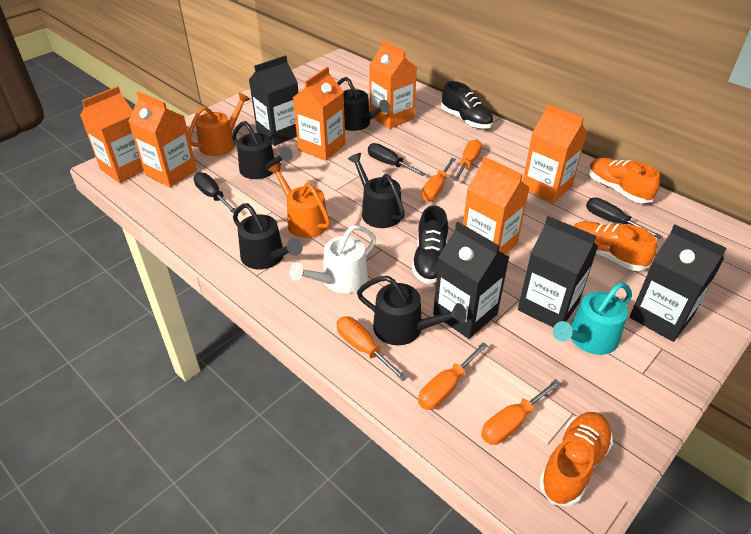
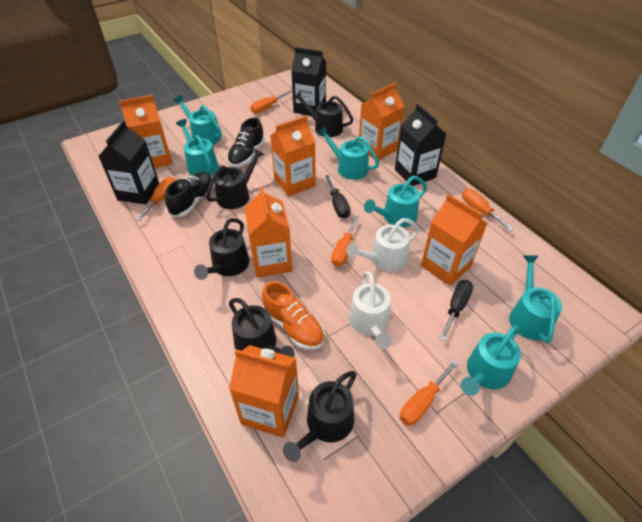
black carton: 4 -> 3
black screwdriver: 3 -> 2
orange shoe: 3 -> 1
orange watering can: 2 -> 0
turquoise watering can: 1 -> 6
white watering can: 1 -> 2

